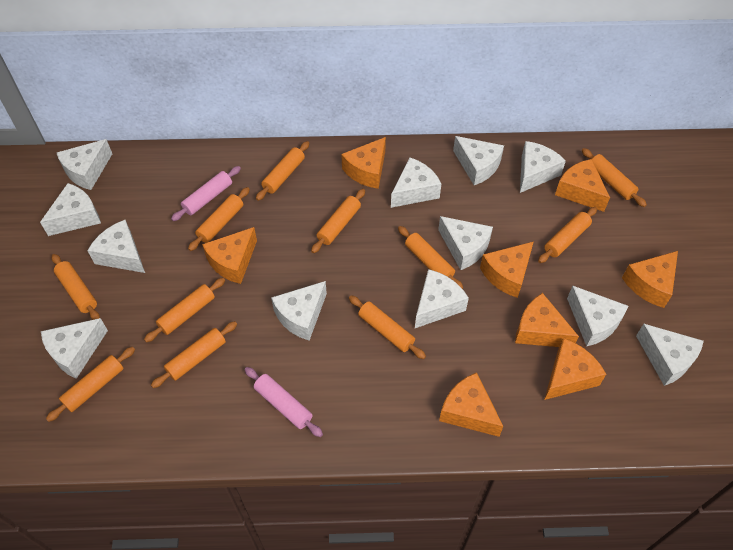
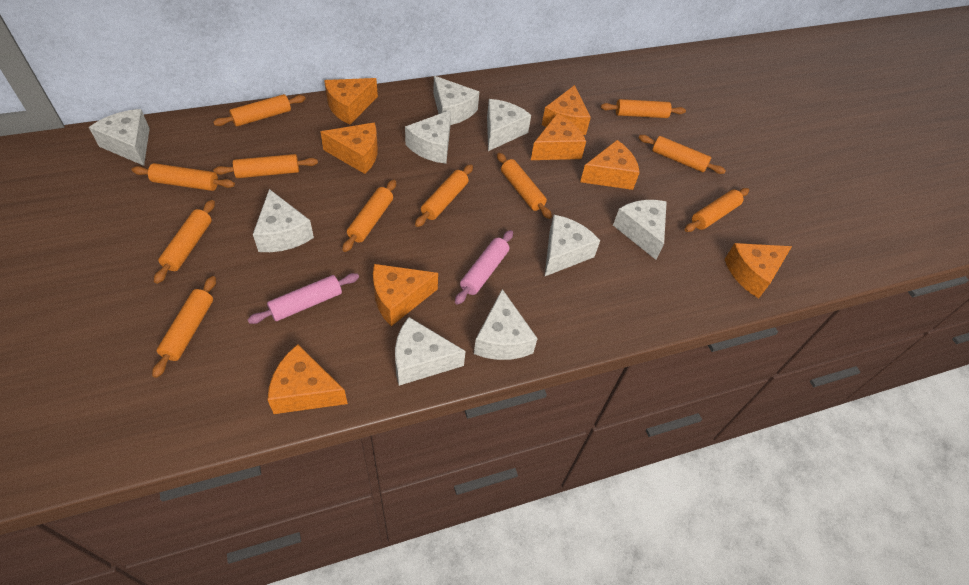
white cheese: 12 -> 9

